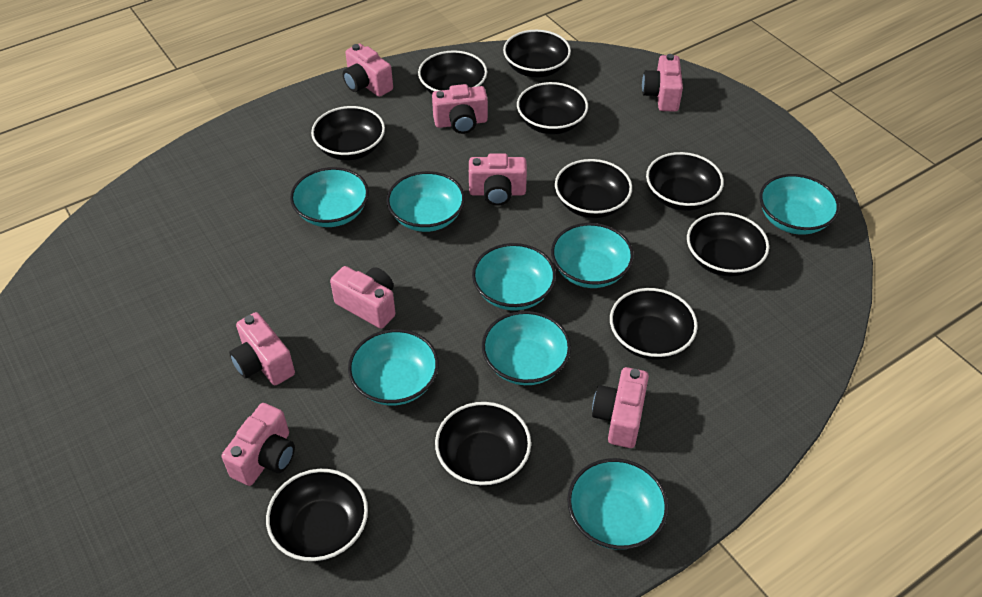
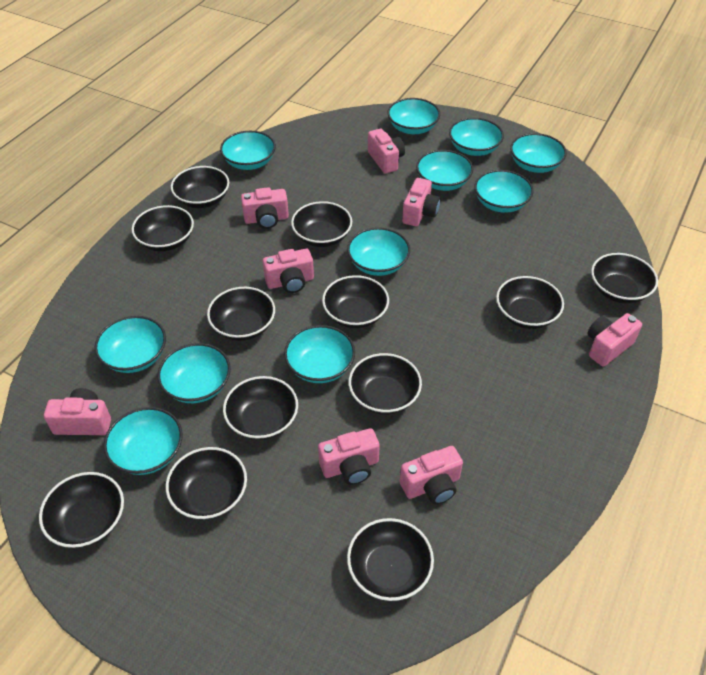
black bowl: 10 -> 12
turquoise bowl: 8 -> 11

